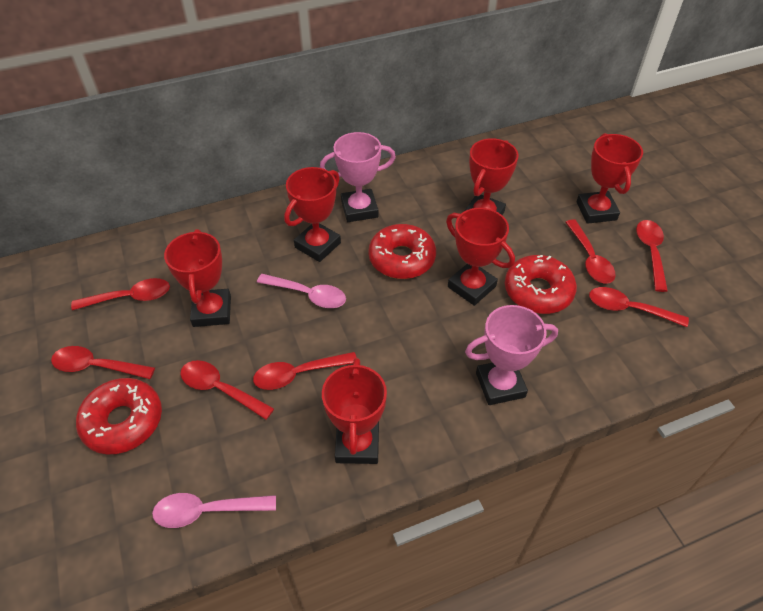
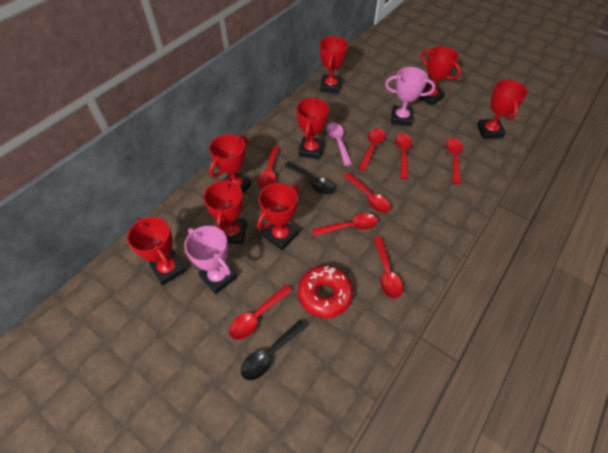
black spoon: 0 -> 2
pink spoon: 2 -> 1
red donut: 3 -> 1
red spoon: 7 -> 8
red trophy: 6 -> 8

